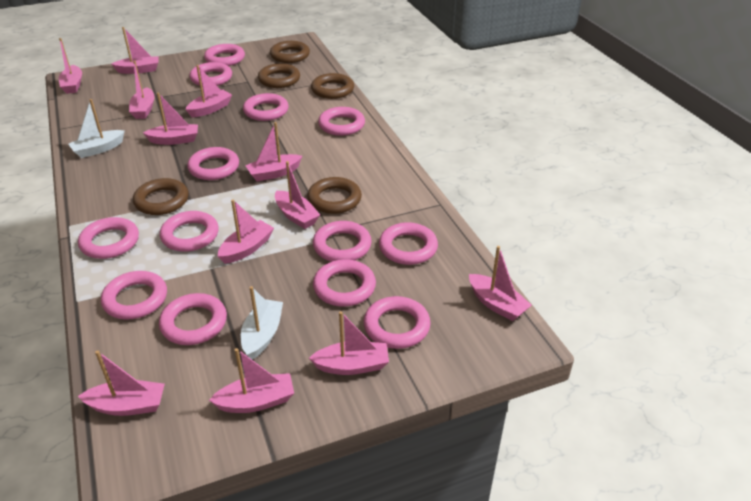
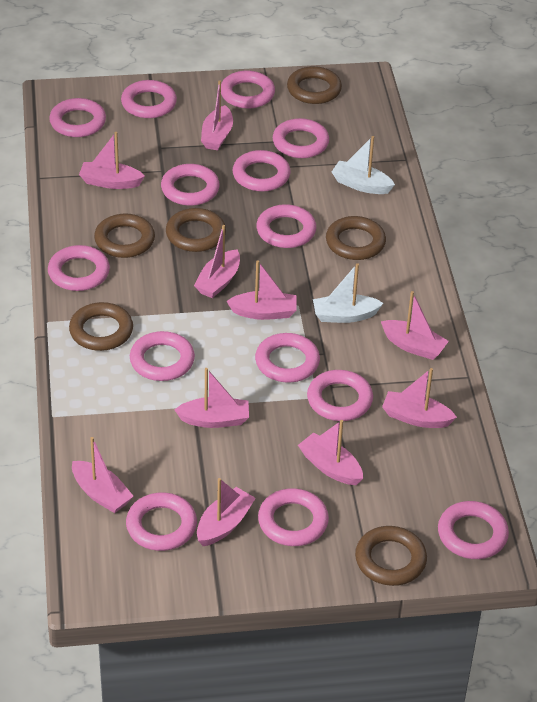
brown ring: 5 -> 6
pink boat: 12 -> 10
pink ring: 13 -> 14

